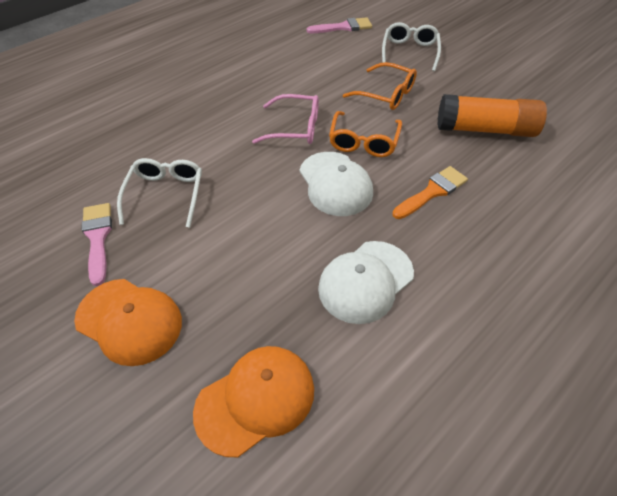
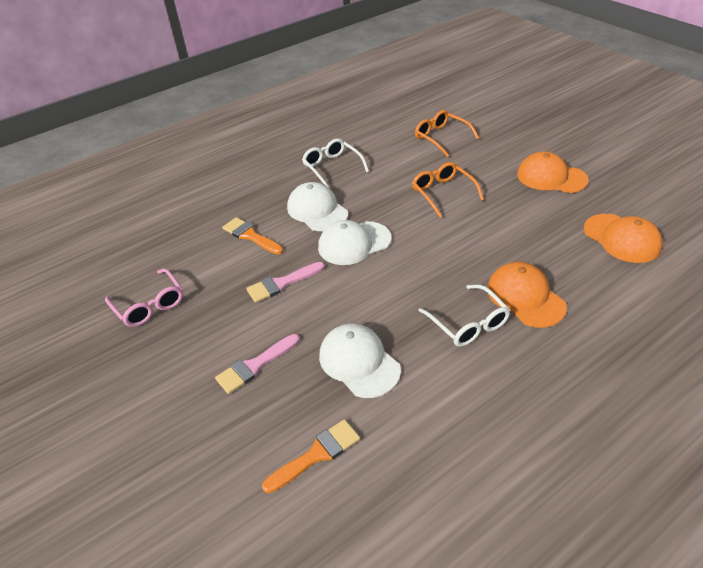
orange brush: 1 -> 2
orange cap: 2 -> 3
orange glue stick: 1 -> 0
white cap: 2 -> 3

